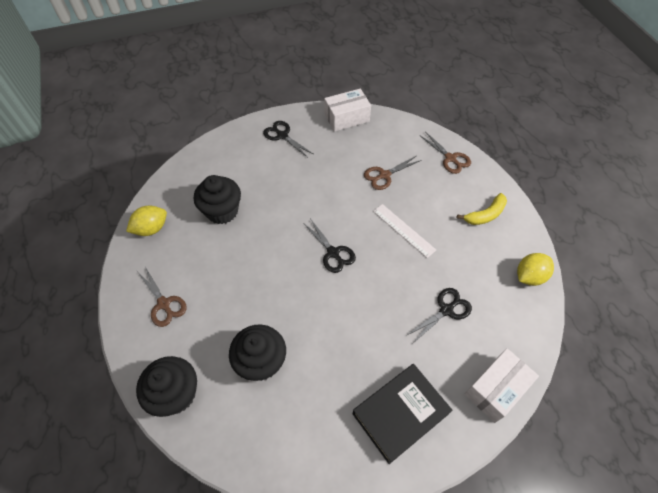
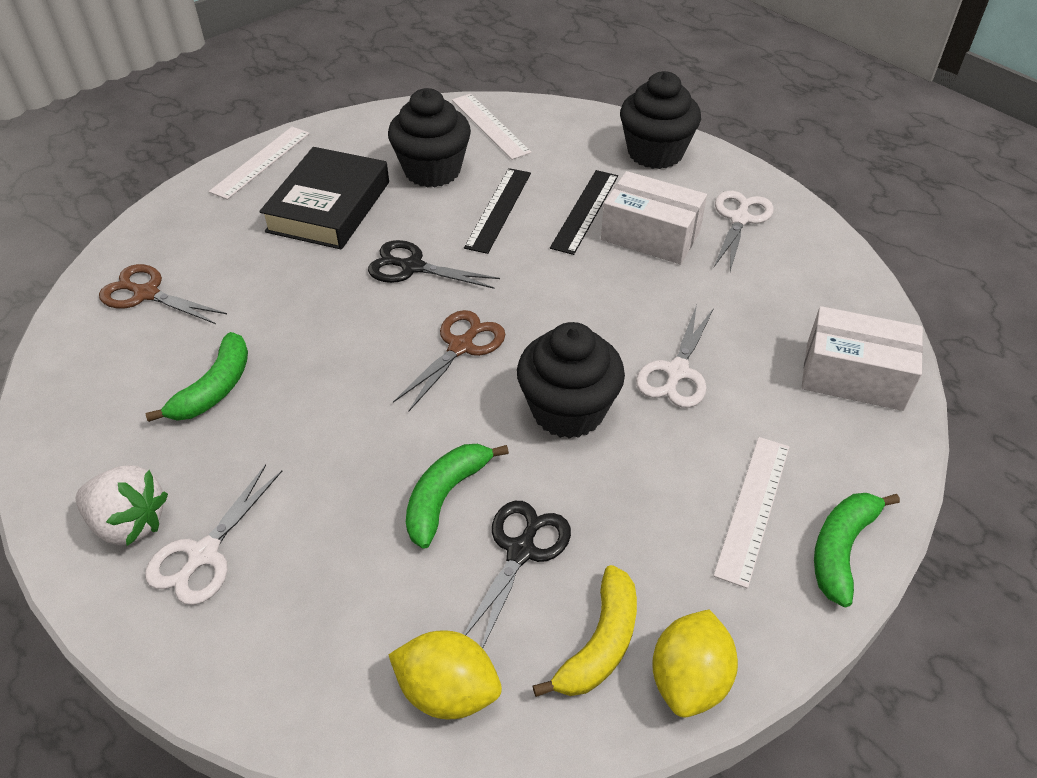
black ruler: 0 -> 2
black scissors: 3 -> 2
brown scissors: 3 -> 2
green banana: 0 -> 3
white ruler: 1 -> 3
white scissors: 0 -> 3
white strawberry: 0 -> 1

